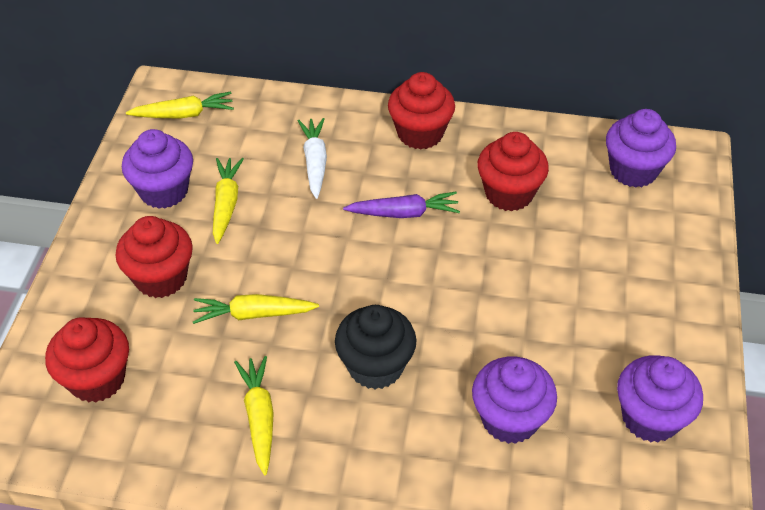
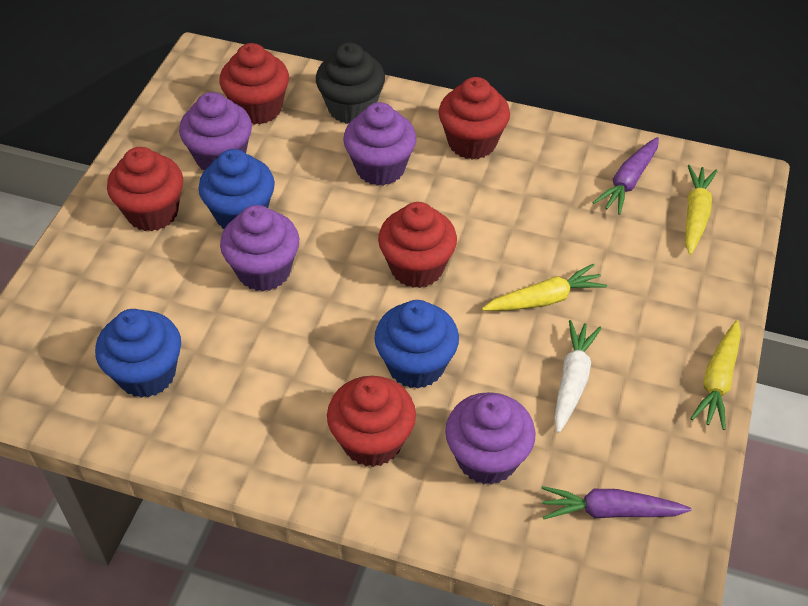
blue cupcake: 0 -> 3
purple carrot: 1 -> 2
red cupcake: 4 -> 5
yellow carrot: 4 -> 3

